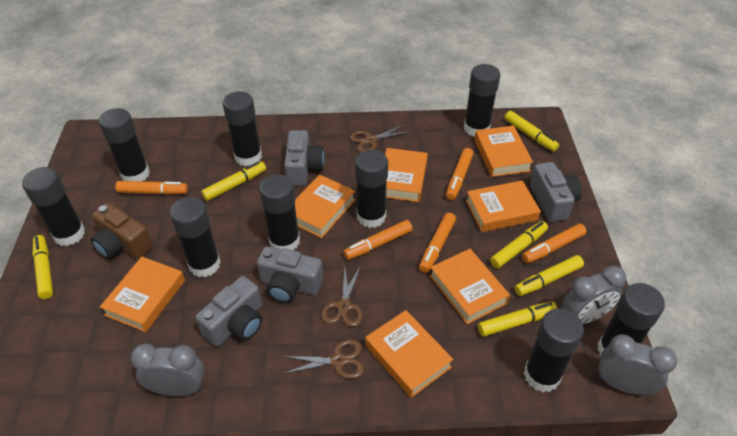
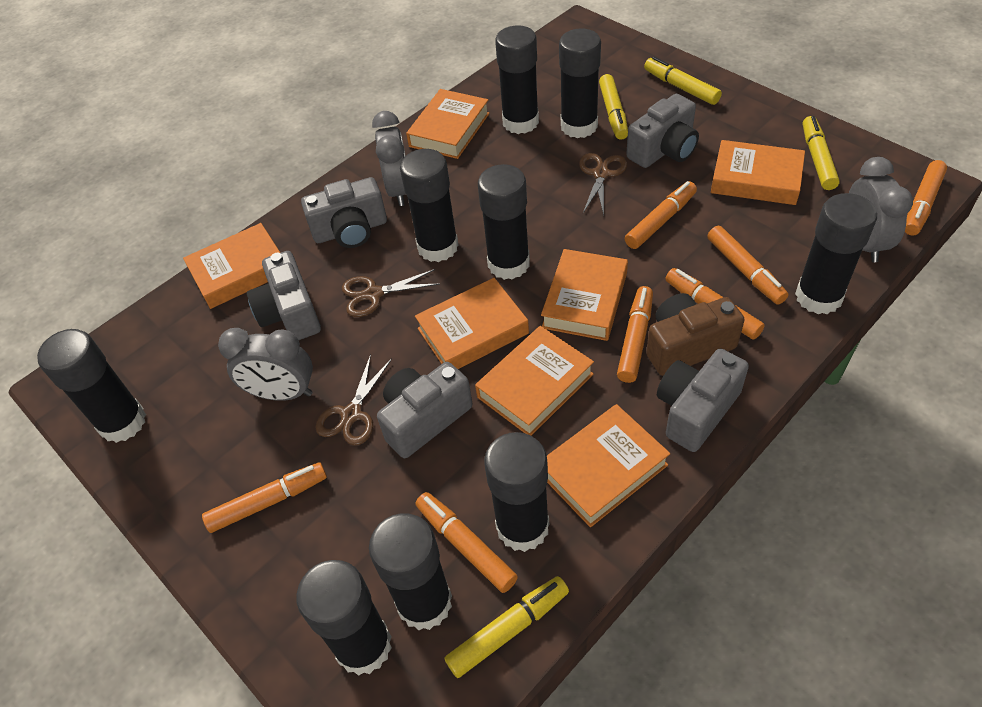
grey camera: 4 -> 5
orange marker: 5 -> 7
yellow marker: 6 -> 4

